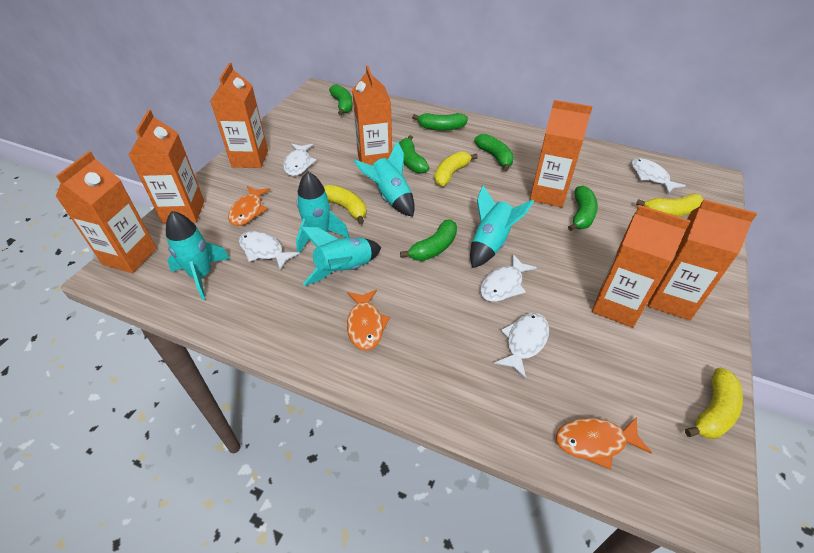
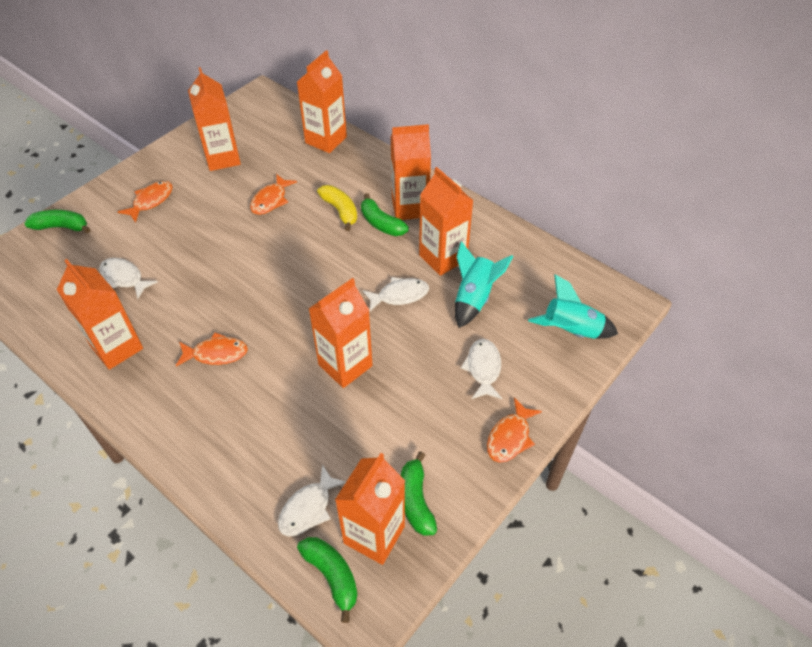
green banana: 6 -> 4
orange fish: 3 -> 4
turquoise rocket: 5 -> 2
white fish: 5 -> 4
yellow banana: 4 -> 1

